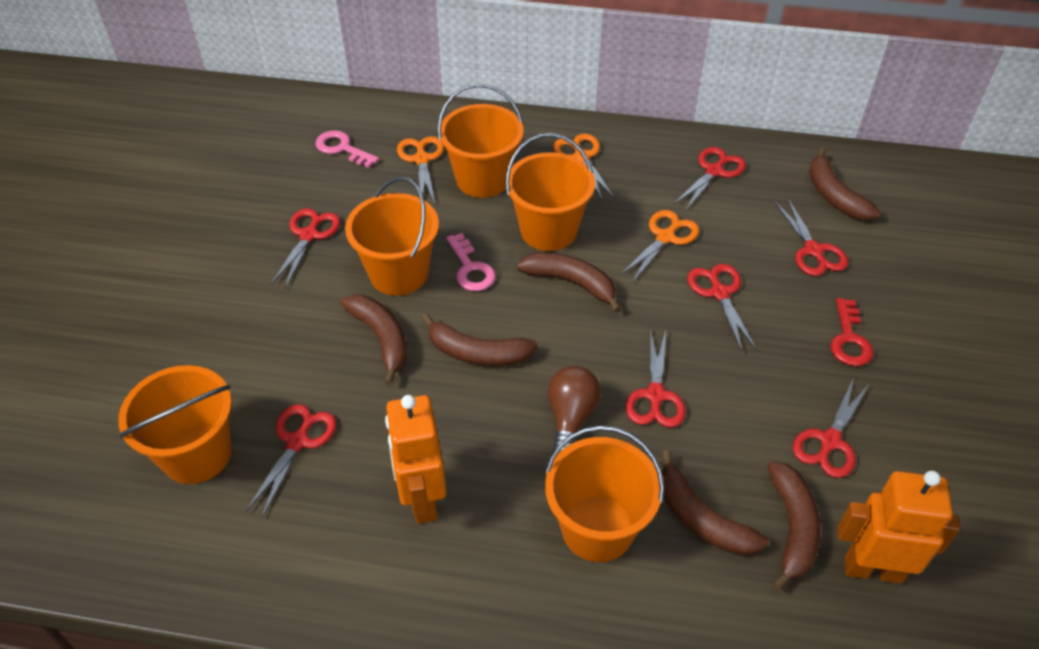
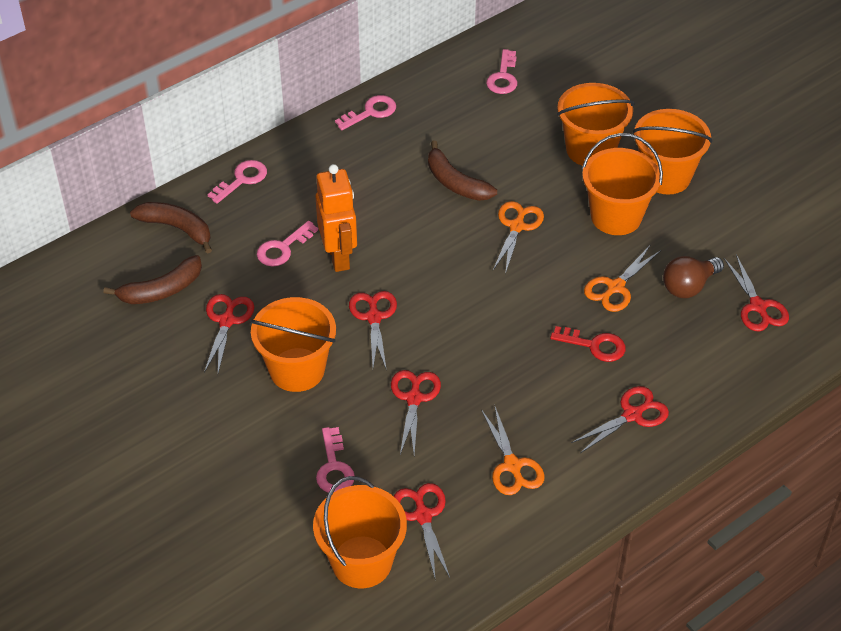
brown banana: 6 -> 3
orange robot: 2 -> 1
pink key: 2 -> 5
red scissors: 7 -> 6

